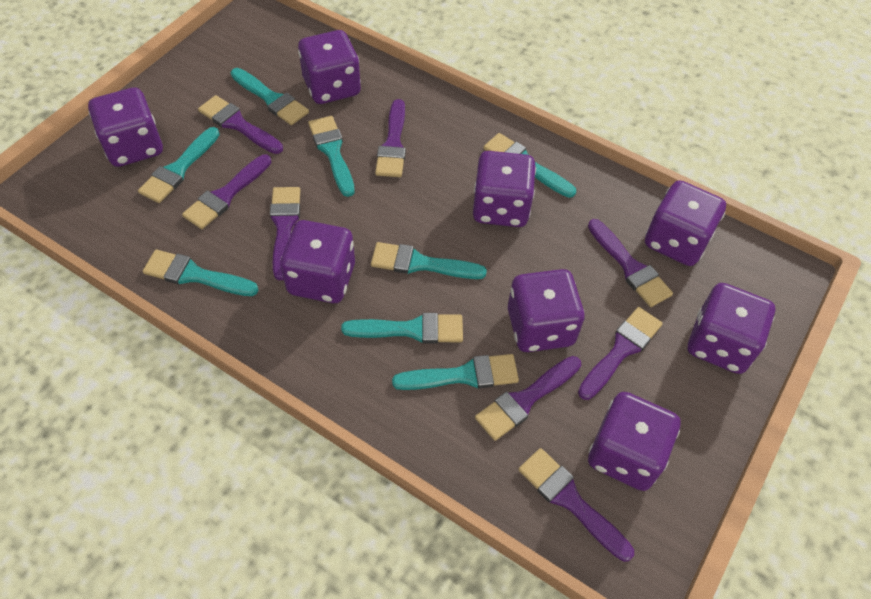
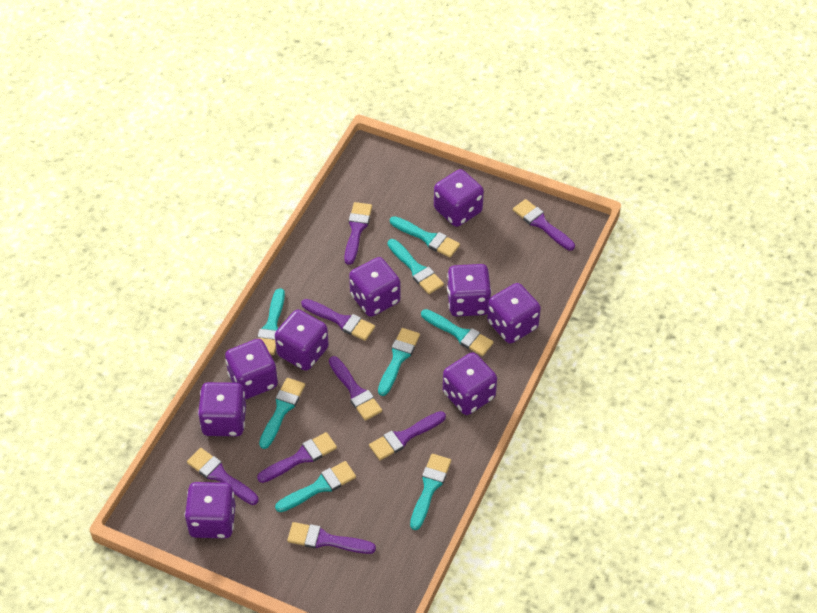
purple dice: 8 -> 9

